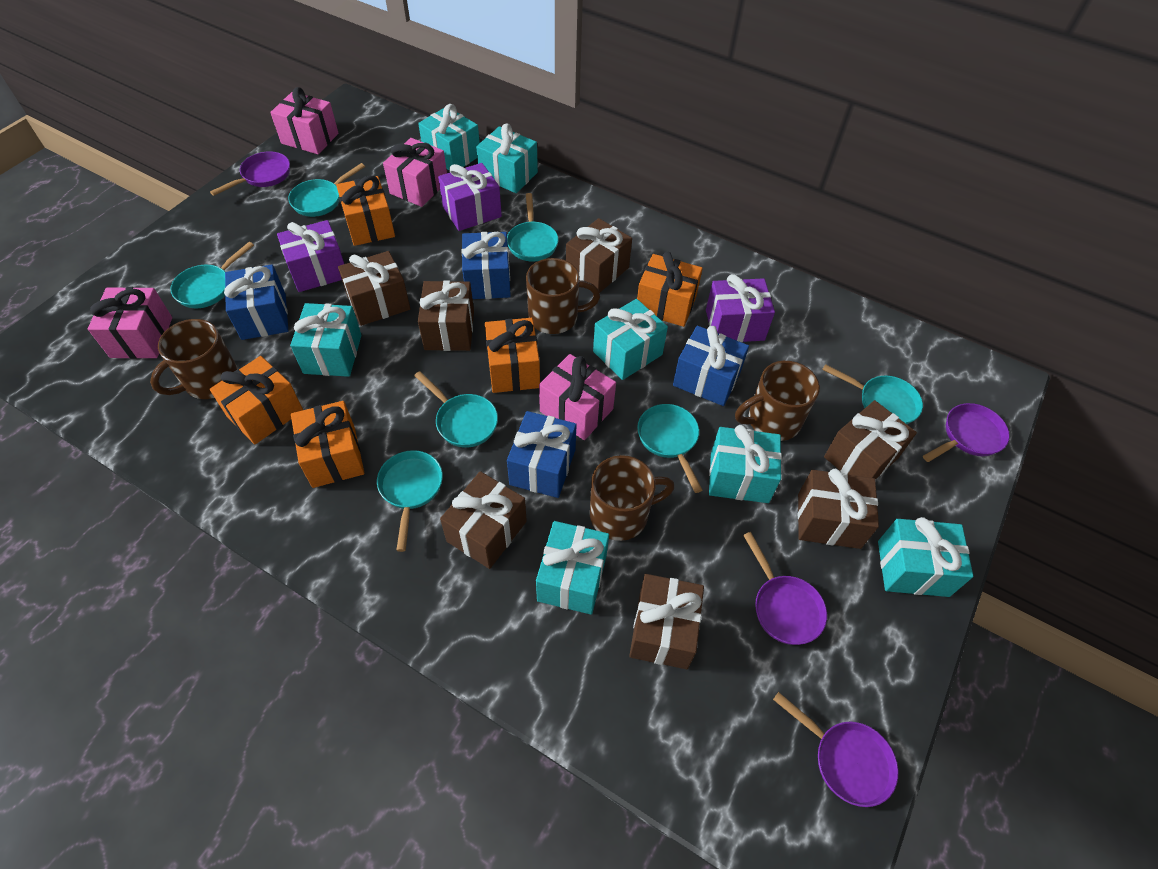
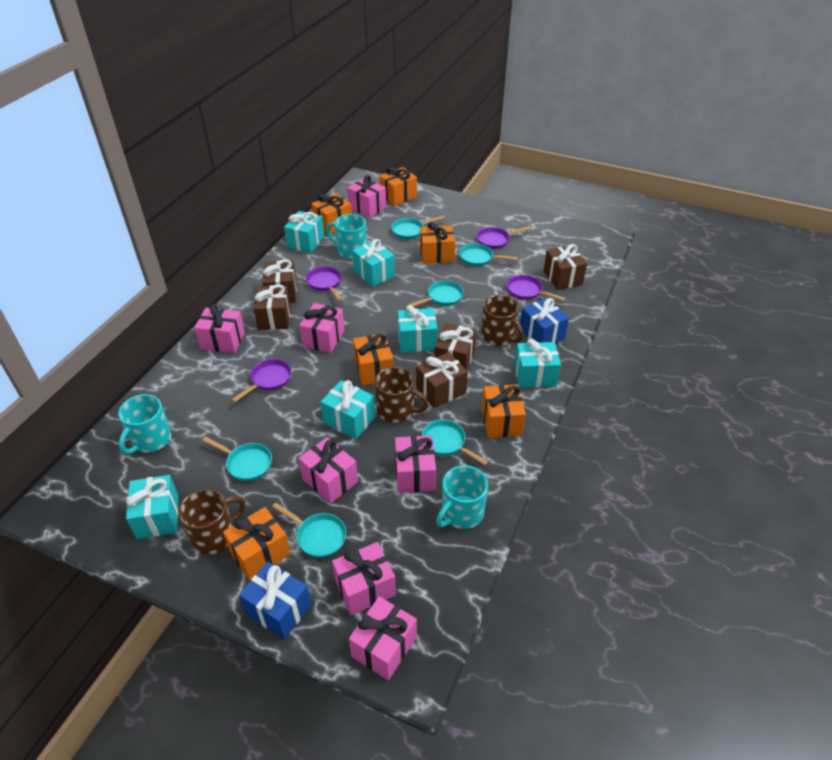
blue gift: 4 -> 2
brown gift: 7 -> 5
brown mug: 4 -> 3
orange gift: 5 -> 6
pink gift: 4 -> 7
purple gift: 3 -> 0
turquoise gift: 7 -> 6
turquoise mug: 0 -> 3
turquoise pan: 7 -> 6

